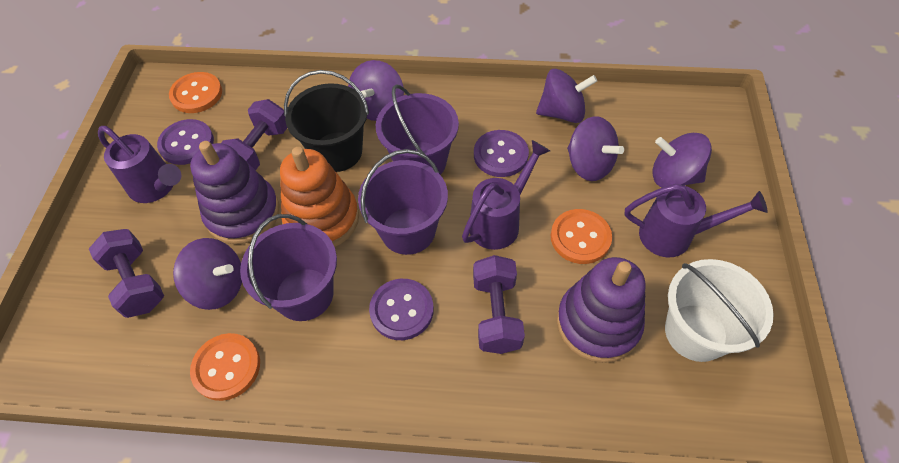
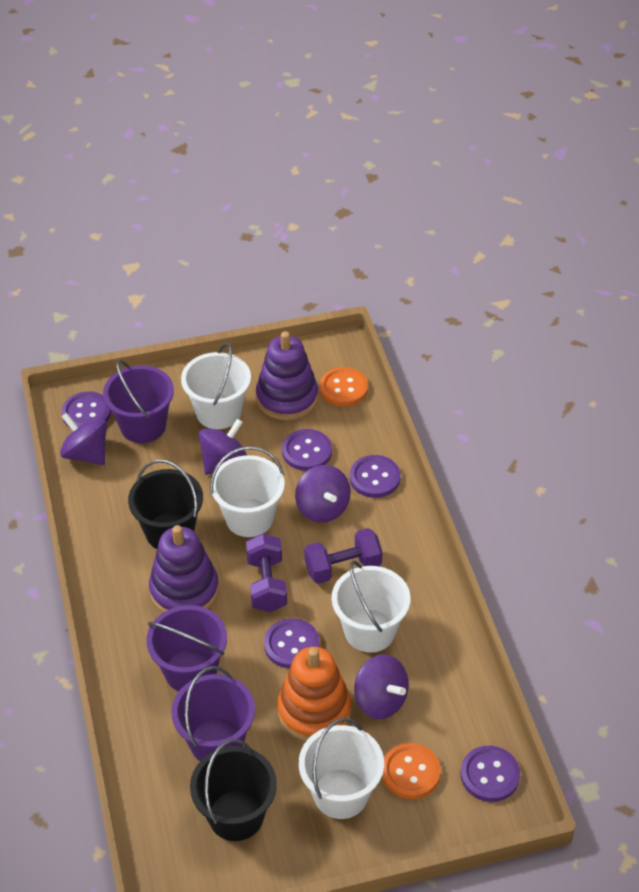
black bucket: 1 -> 2
orange button: 3 -> 2
purple button: 3 -> 5
purple dumbbell: 3 -> 2
purple spinning top: 5 -> 4
purple watering can: 3 -> 0
white bucket: 1 -> 4

